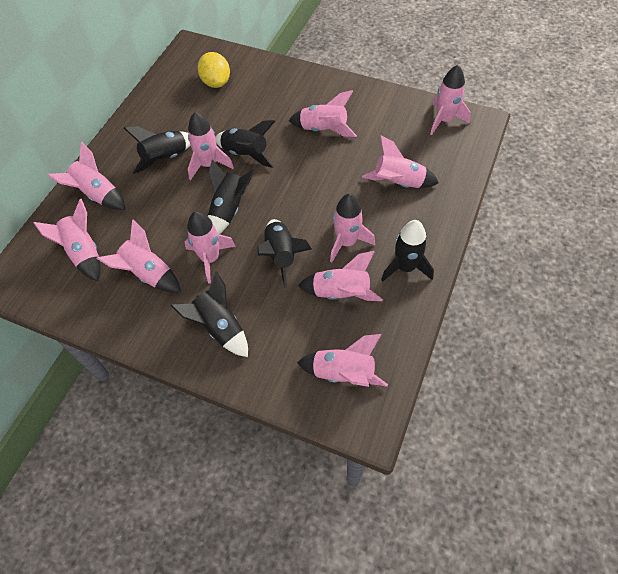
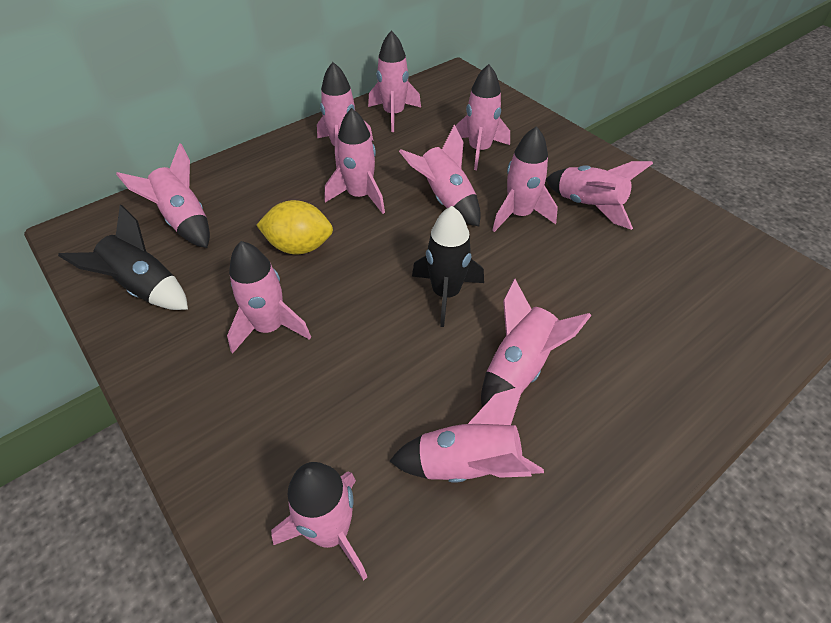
black rocket: 6 -> 2
pink rocket: 11 -> 12

